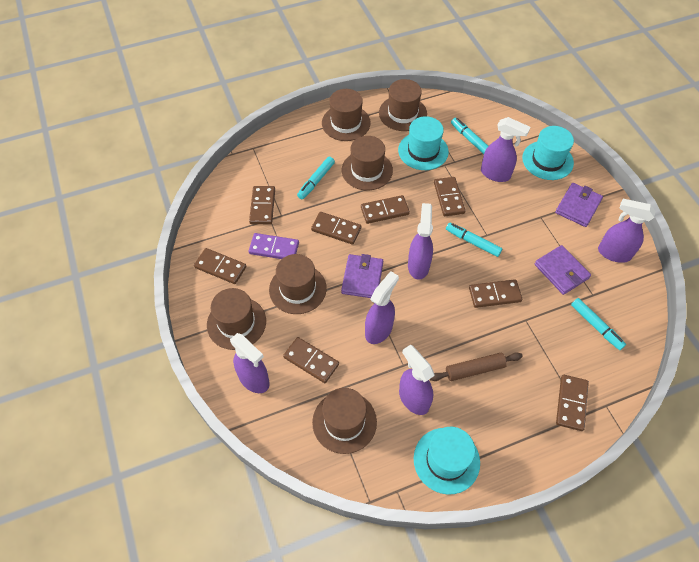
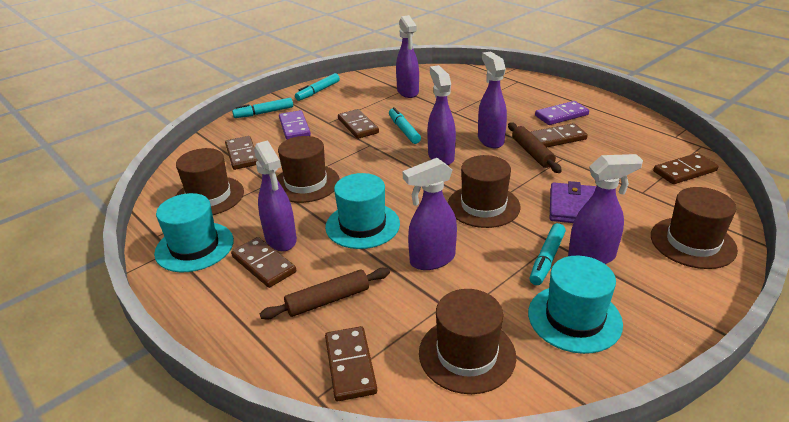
brown domino: 8 -> 6
brown hat: 6 -> 5
brown rolling pin: 1 -> 2
purple domino: 1 -> 2
purple wallet: 3 -> 1

